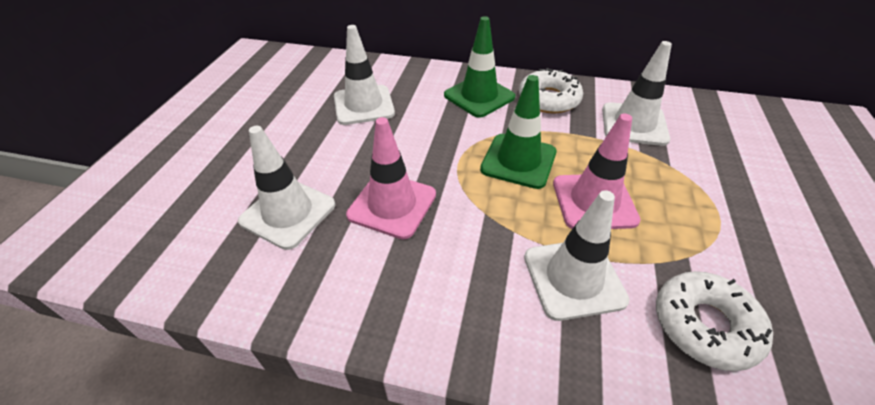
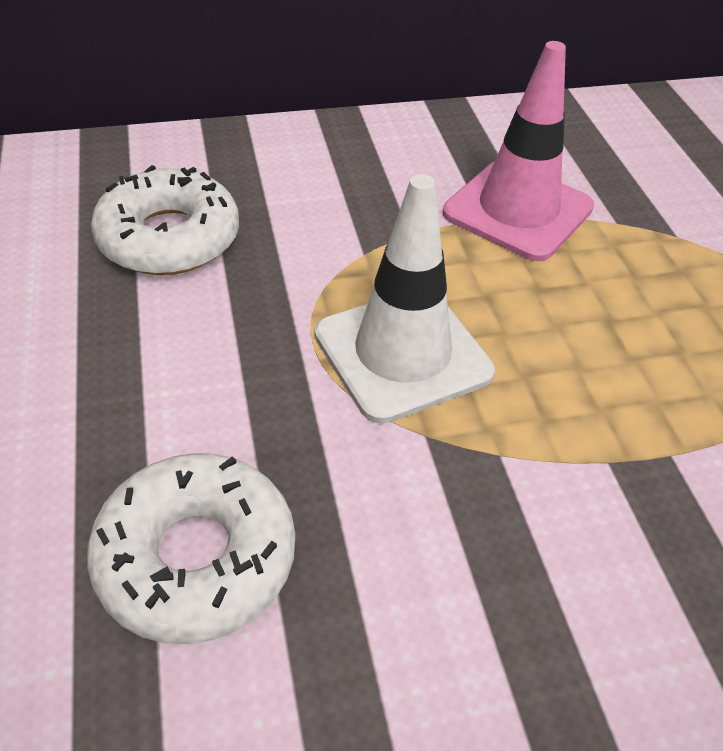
green traffic cone: 2 -> 0
pink traffic cone: 2 -> 1
white traffic cone: 4 -> 1

